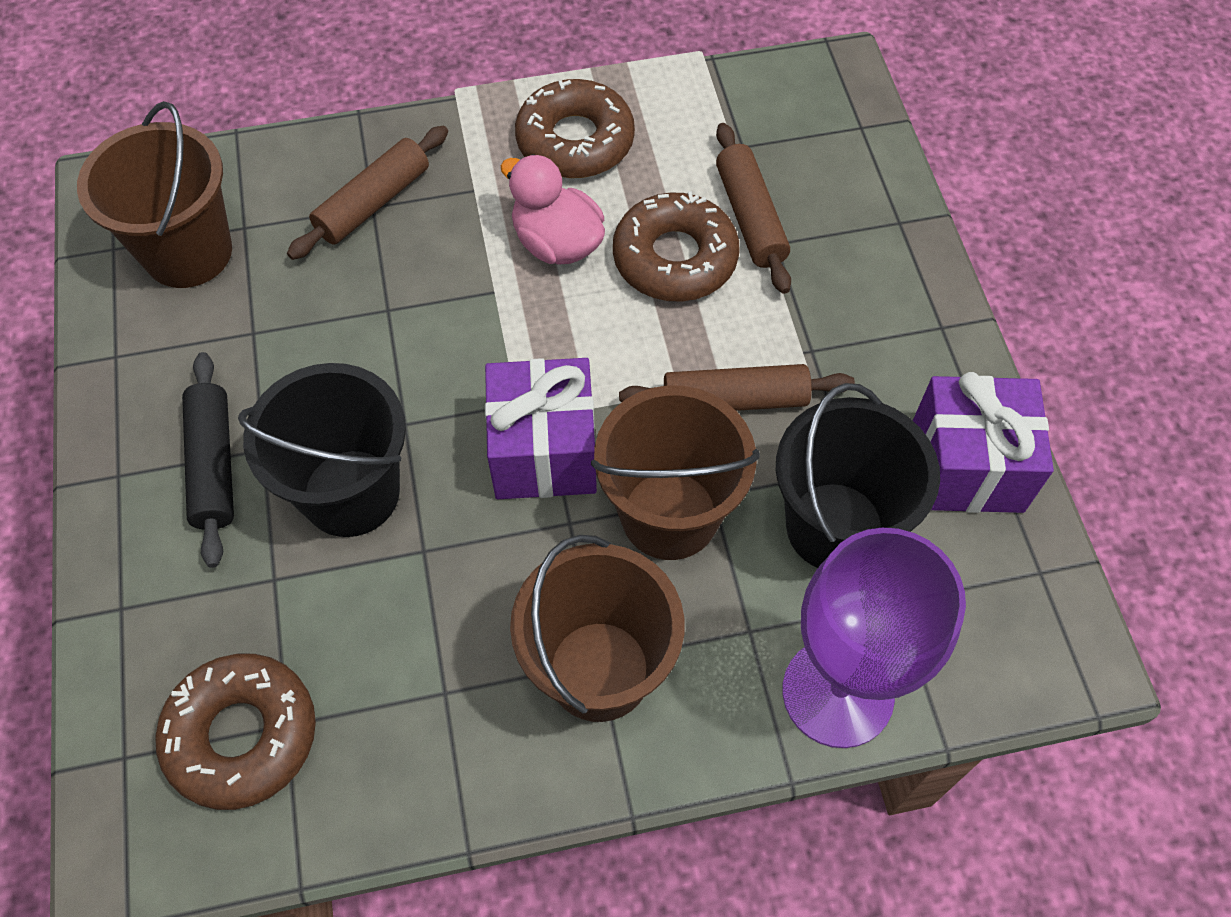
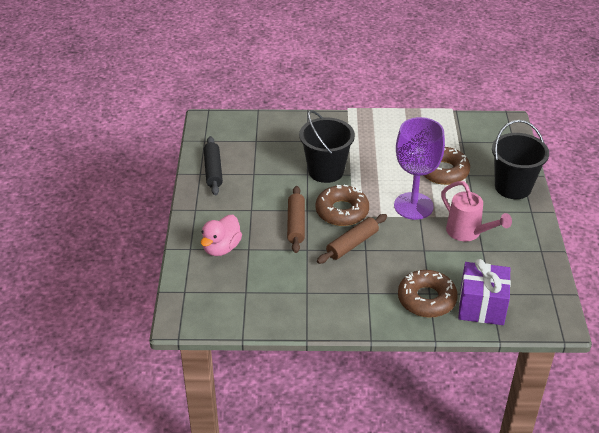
brown bucket: 3 -> 0
brown rolling pin: 3 -> 2
pink watering can: 0 -> 1
purple gift: 2 -> 1

